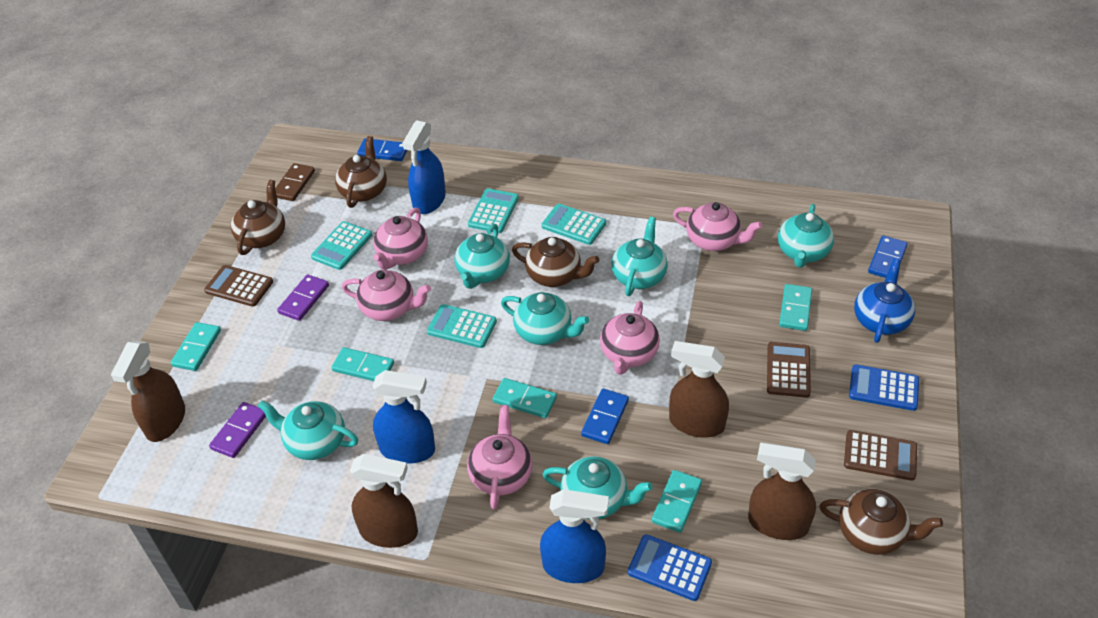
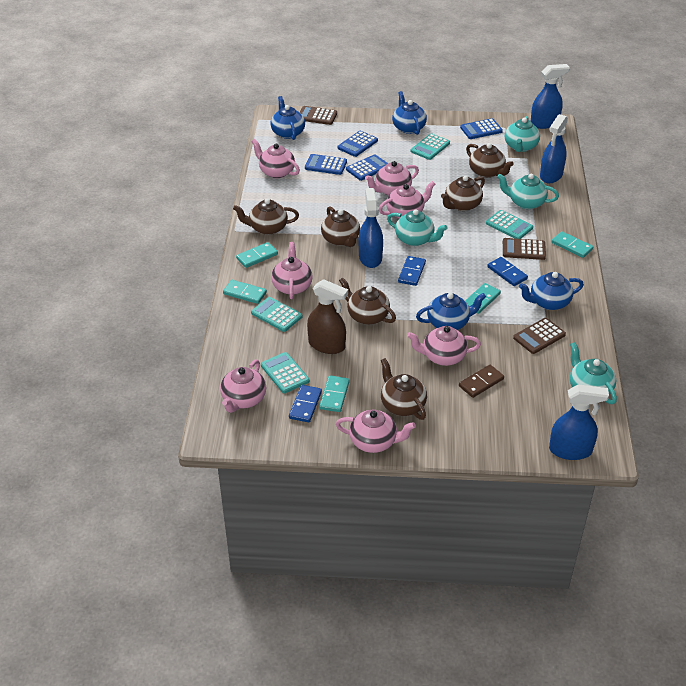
blue calculator: 2 -> 4
blue spray bottle: 3 -> 4
blue teapot: 1 -> 4
brown spray bottle: 4 -> 1
brown teapot: 4 -> 6
pink teapot: 5 -> 7
purple domino: 2 -> 0
turquoise teapot: 6 -> 4

